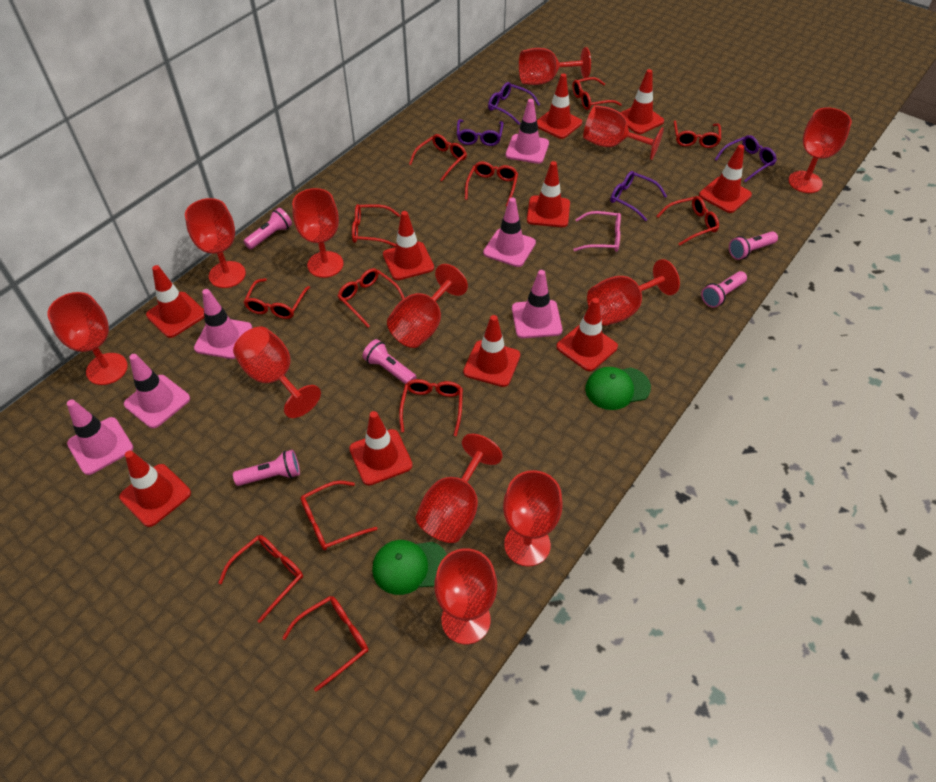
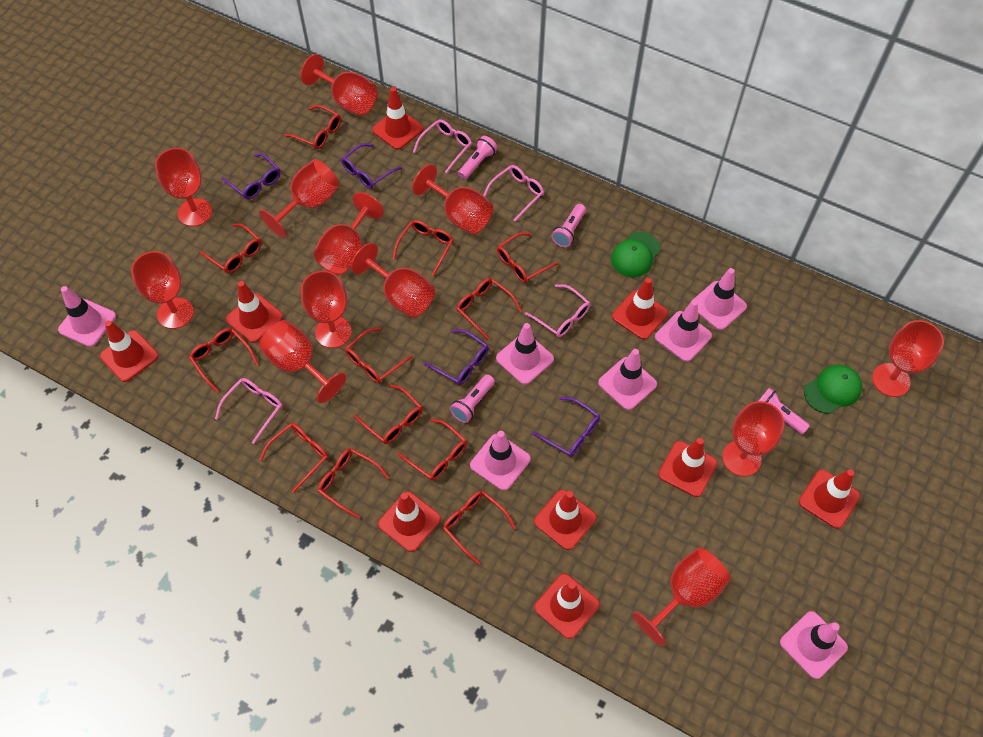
pink flashlight: 5 -> 4
pink glasses: 1 -> 4
pink traffic cone: 6 -> 7
red traffic cone: 10 -> 9

